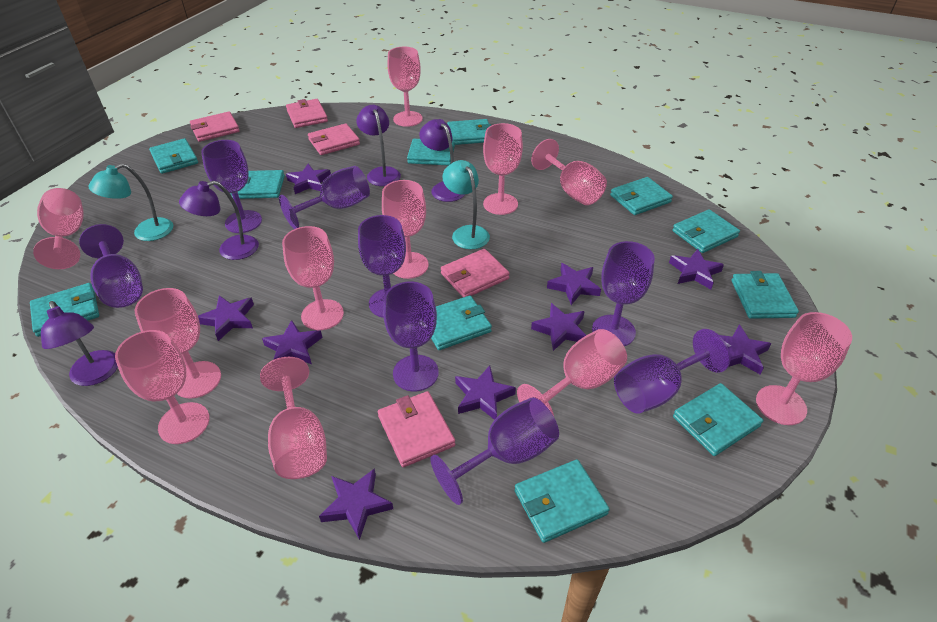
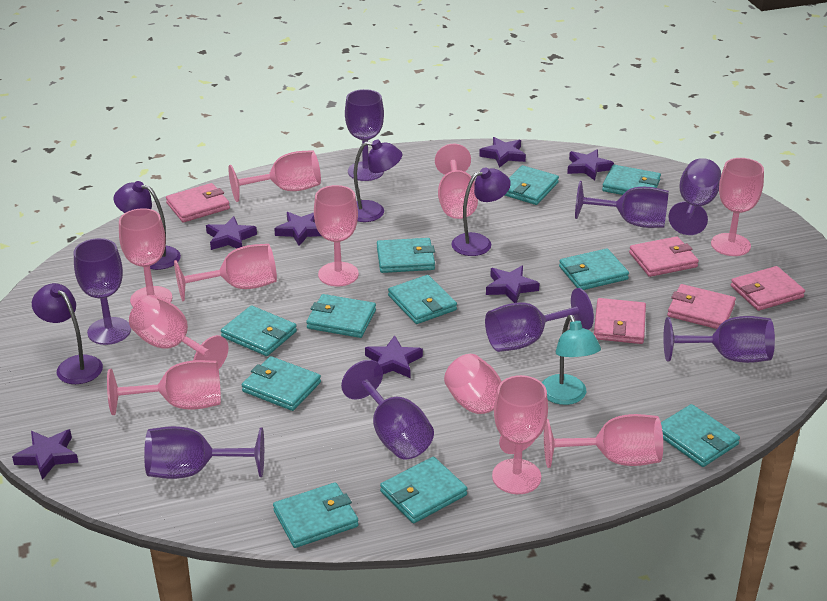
purple star: 9 -> 7
turquoise lamp: 2 -> 1

